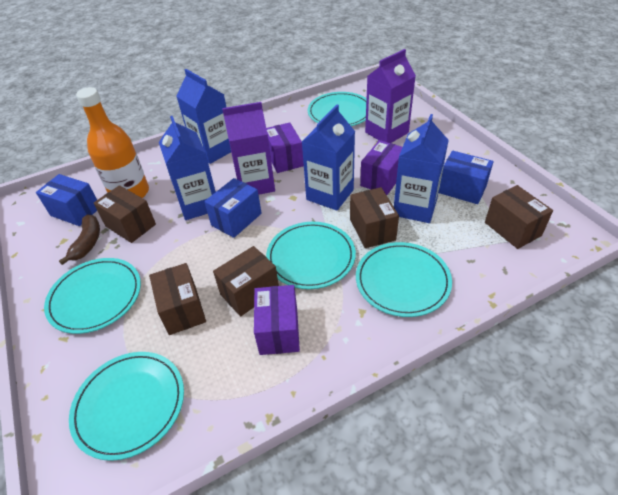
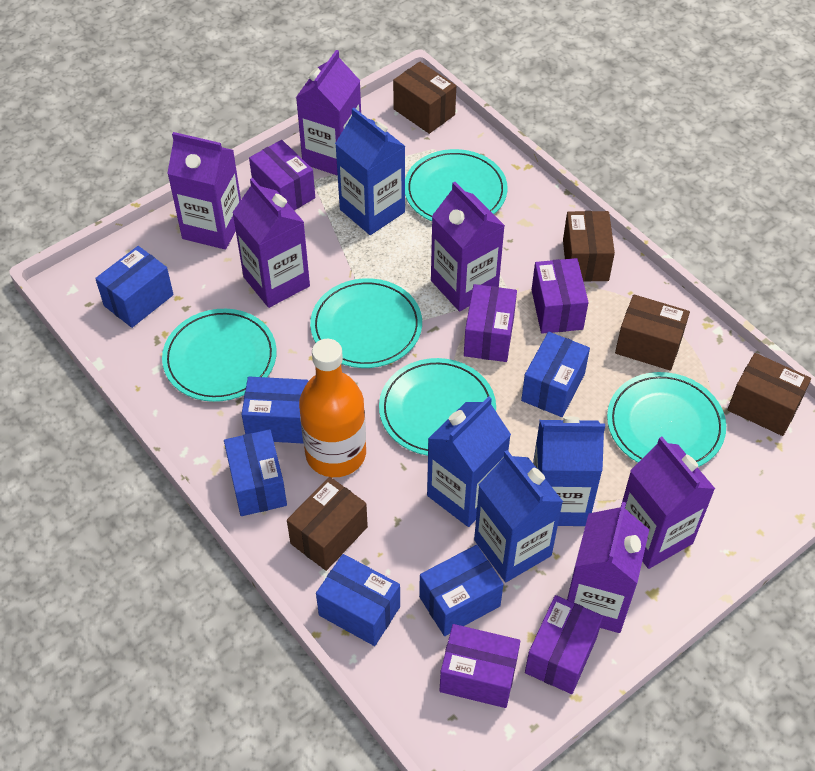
blue box: 3 -> 6
brown banana: 1 -> 0
purple box: 3 -> 5
purple carton: 2 -> 6

